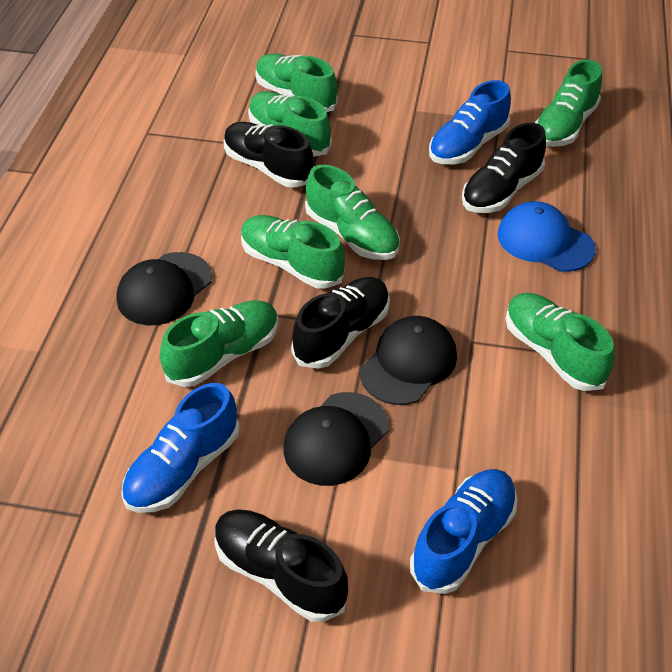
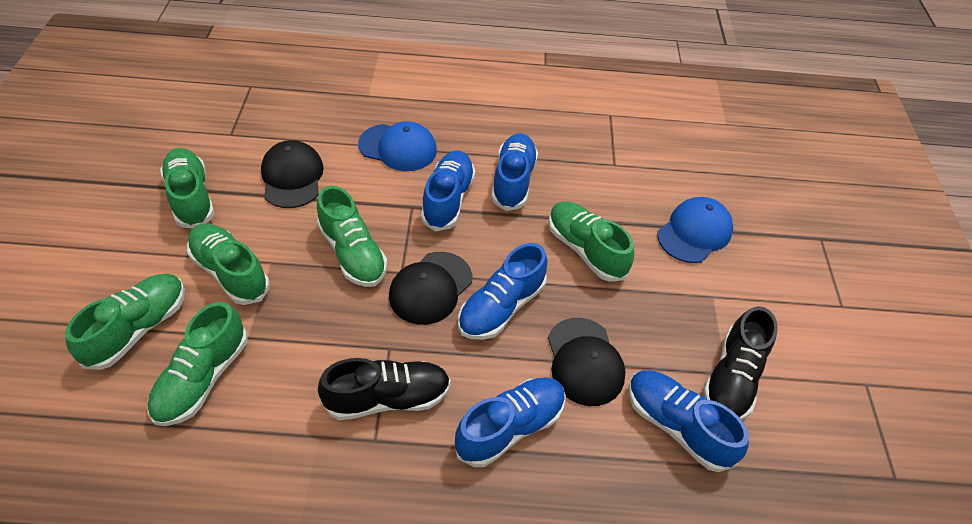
black shoe: 4 -> 2
blue cap: 1 -> 2
blue shoe: 3 -> 5
green shoe: 7 -> 6

